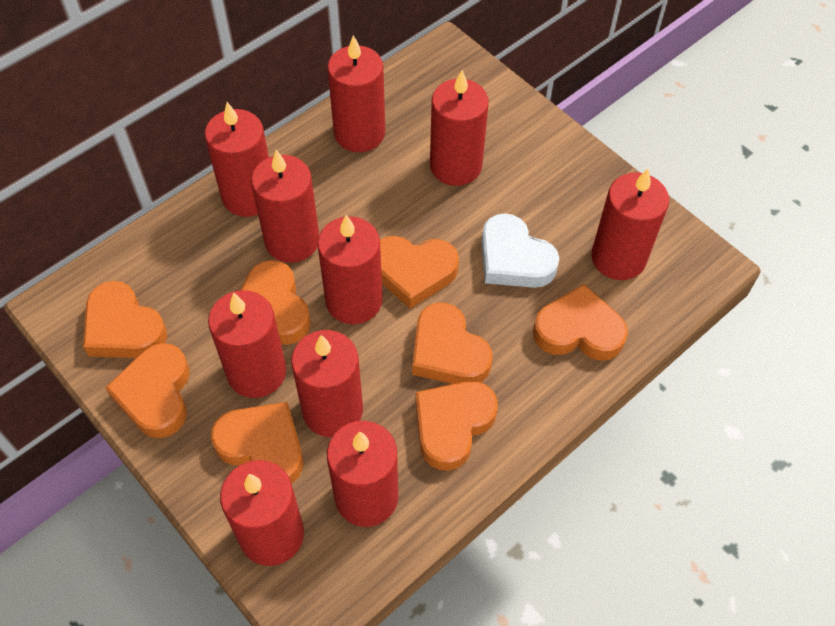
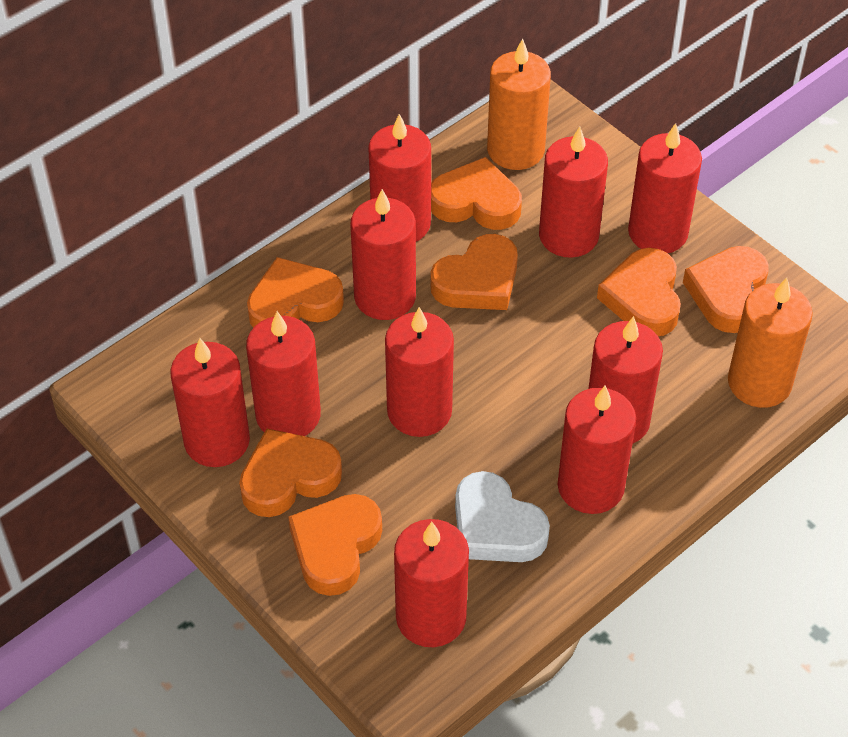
orange candle: 0 -> 2
orange heart: 8 -> 7

